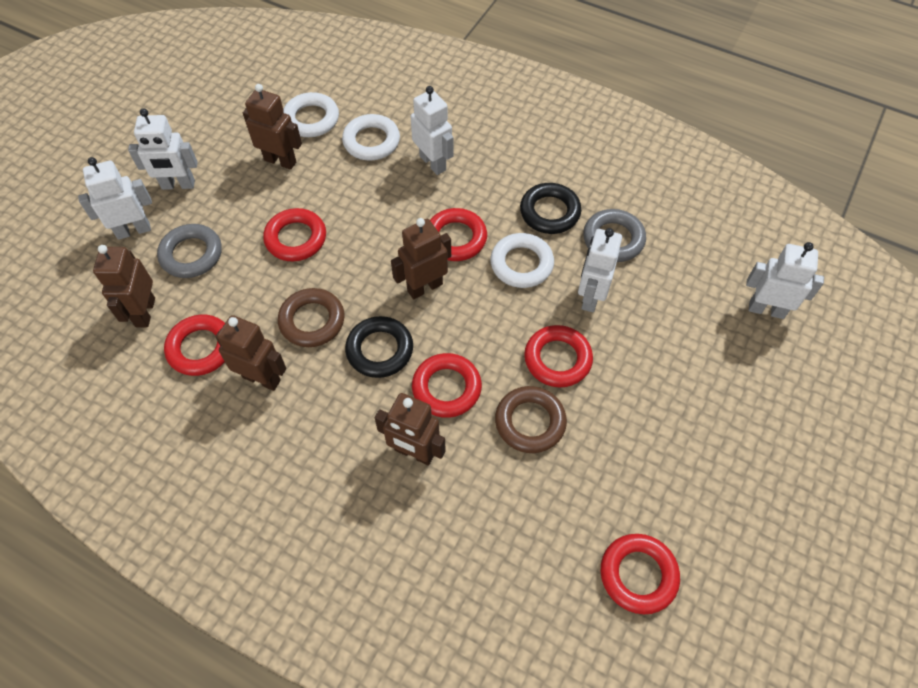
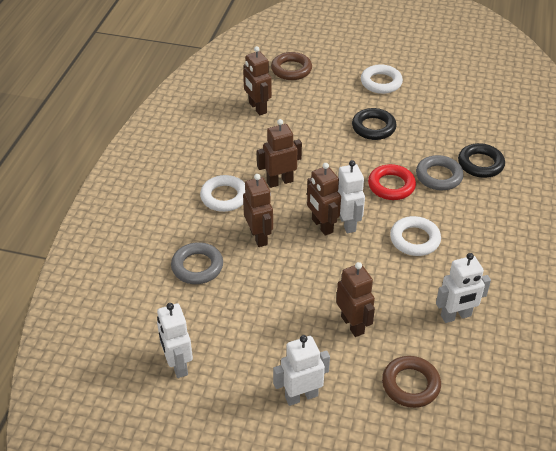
red ring: 6 -> 1
white robot: 5 -> 4

